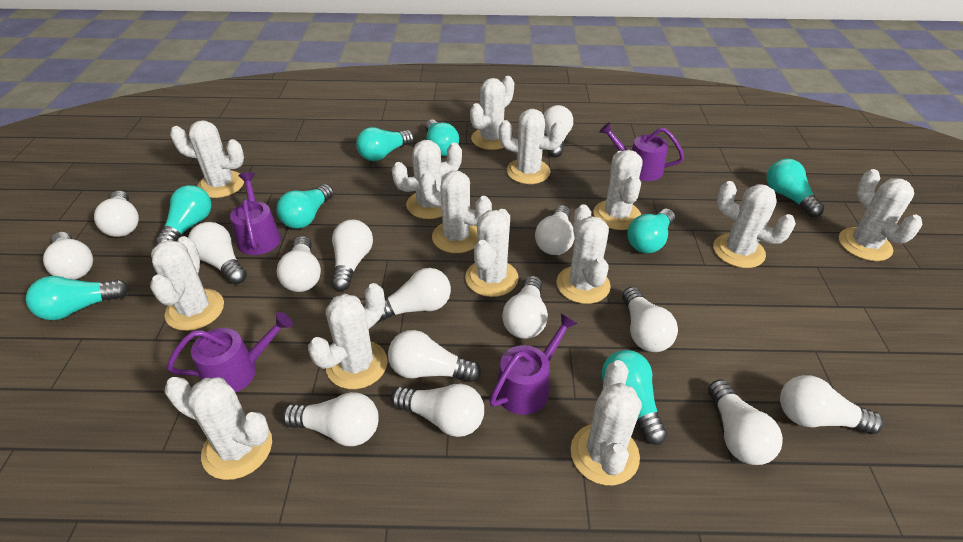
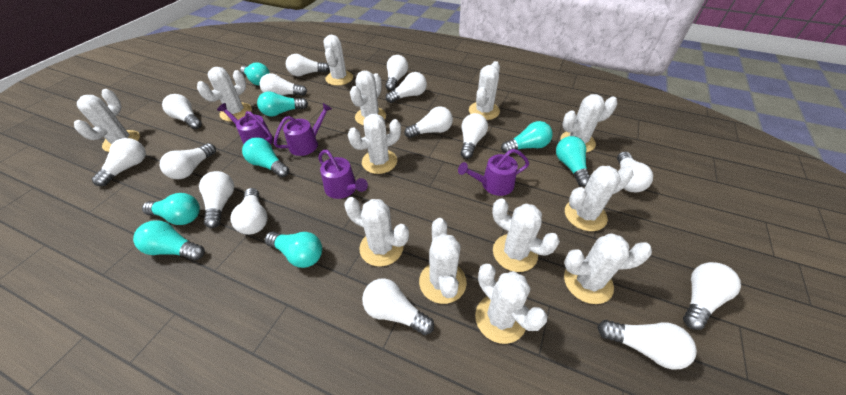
white cactus: 14 -> 13

